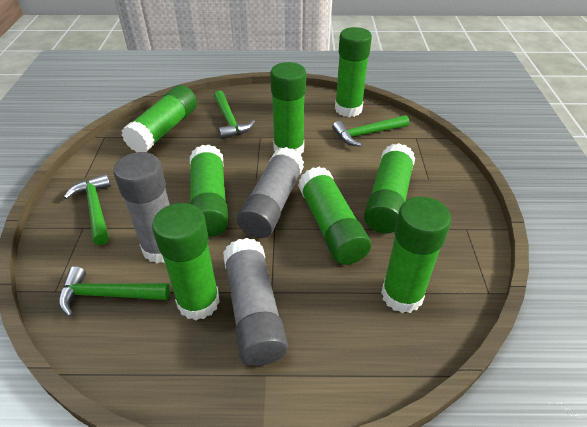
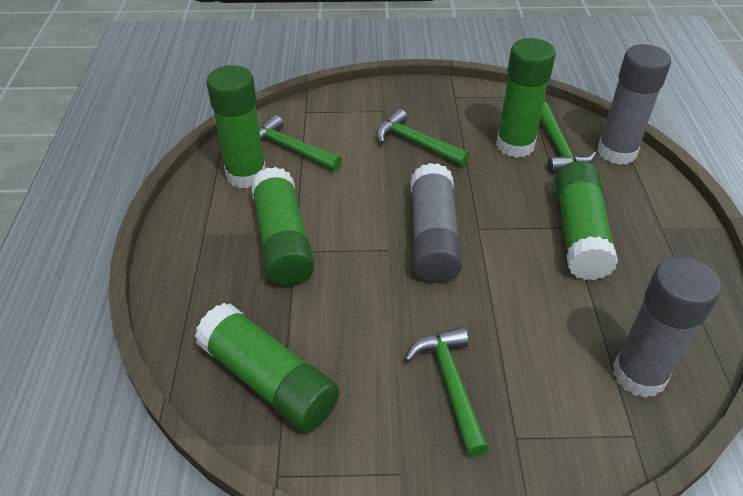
green glue stick: 8 -> 5

